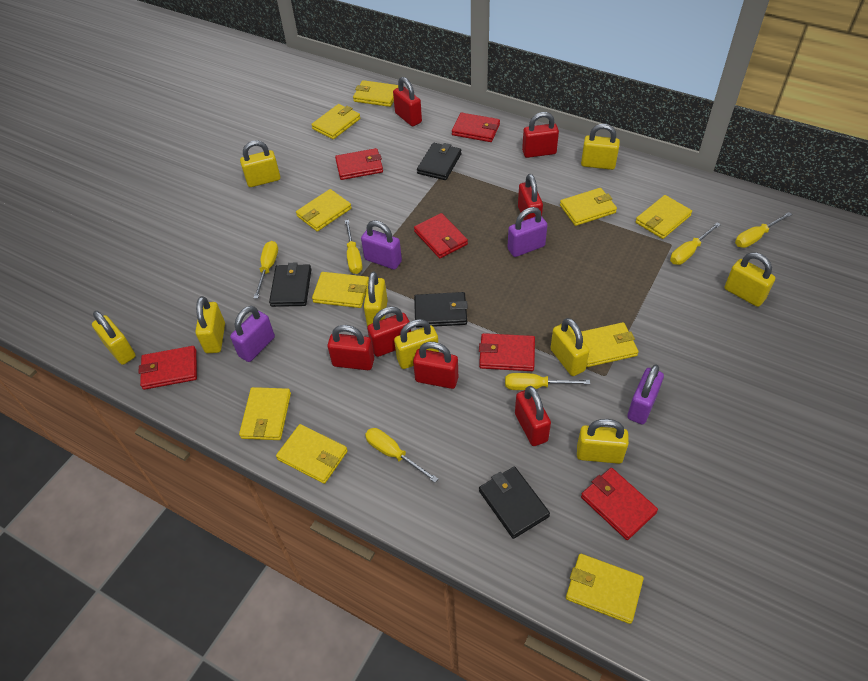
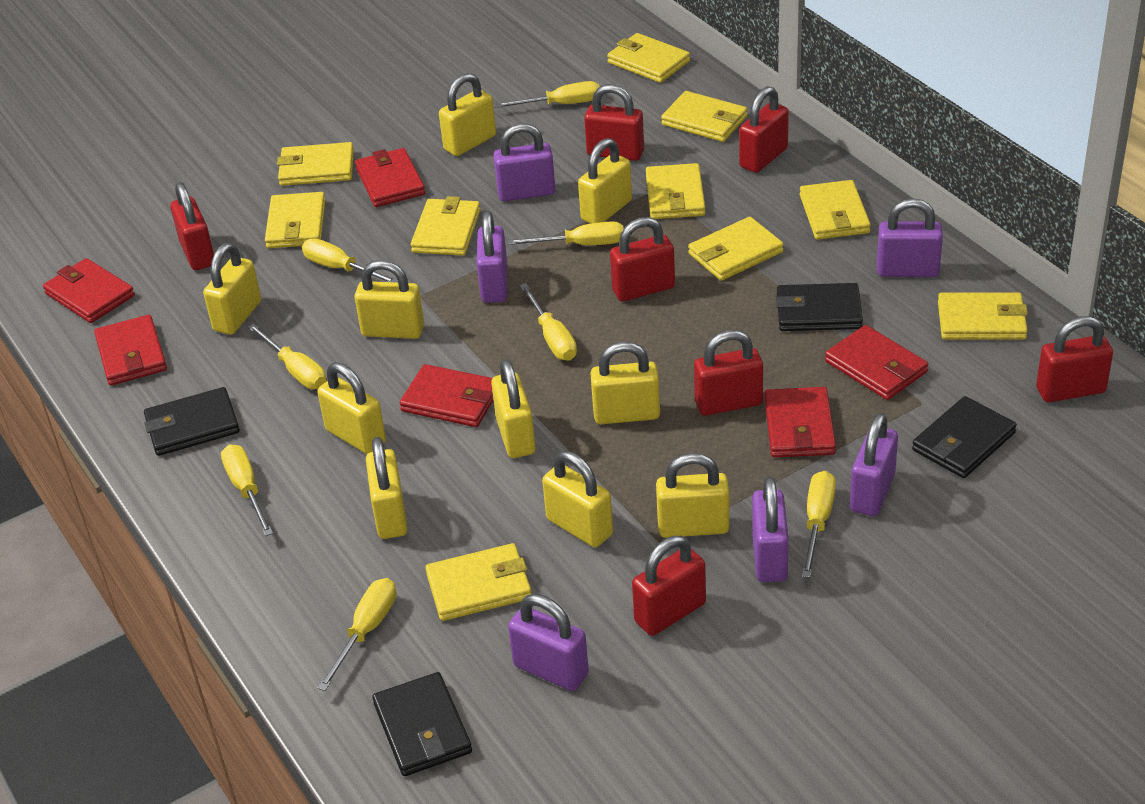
purple padlock: 4 -> 6
yellow padlock: 9 -> 10
yellow screwdriver: 6 -> 8

